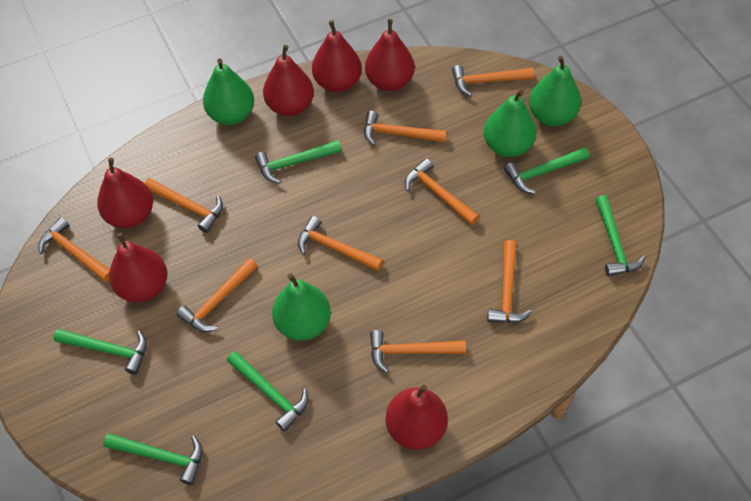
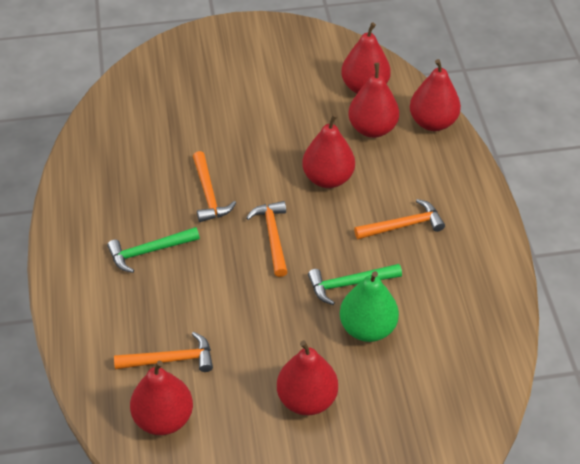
green hammer: 6 -> 2
green pear: 4 -> 1
orange hammer: 9 -> 4

